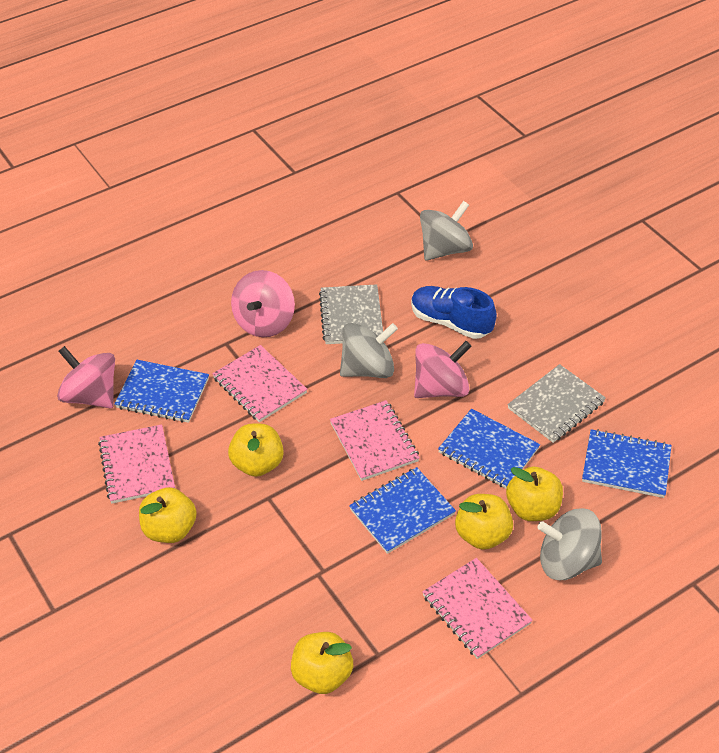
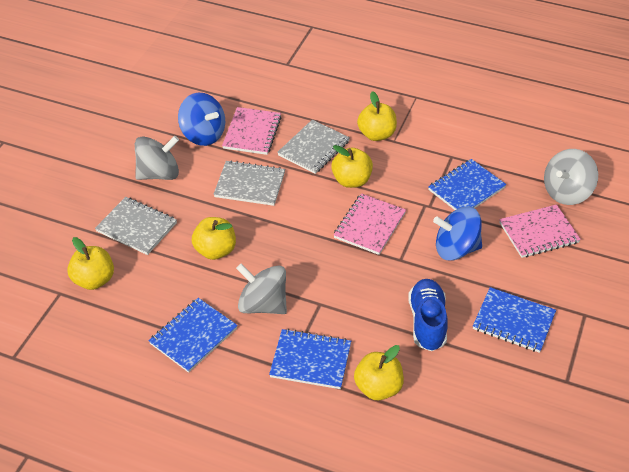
blue spinning top: 0 -> 2
grey notebook: 2 -> 3
pink notebook: 4 -> 3
pink spinning top: 3 -> 0

